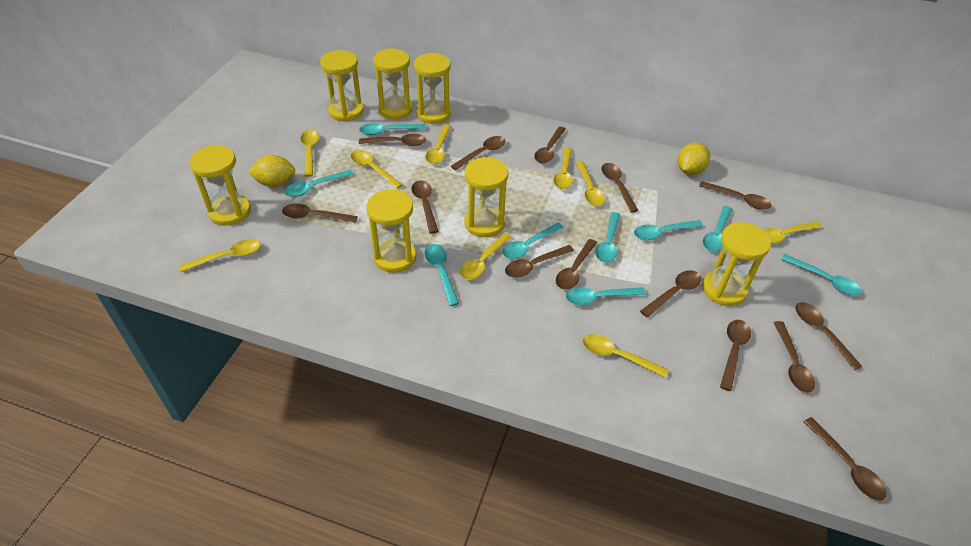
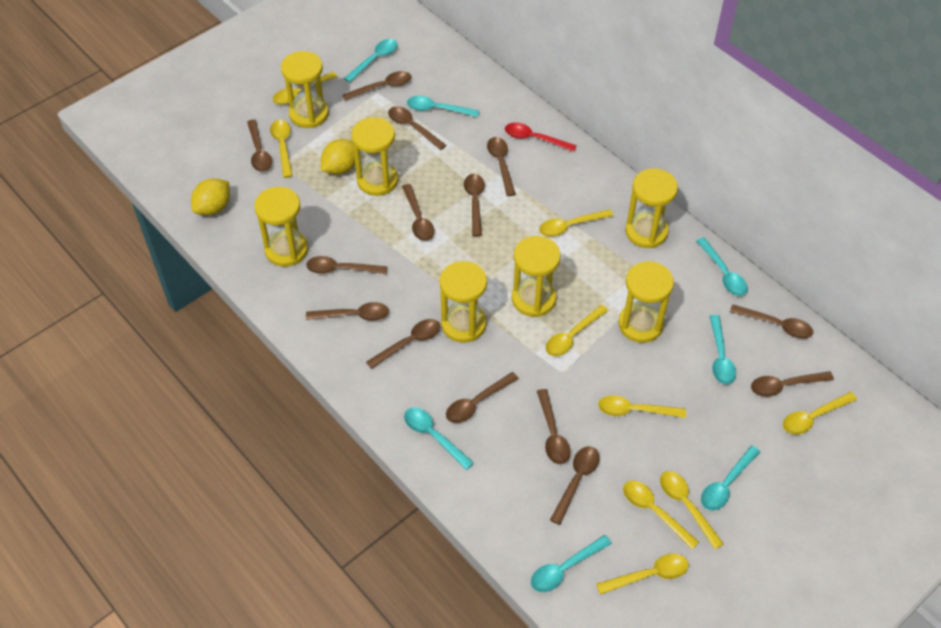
red spoon: 0 -> 1
turquoise spoon: 9 -> 7

